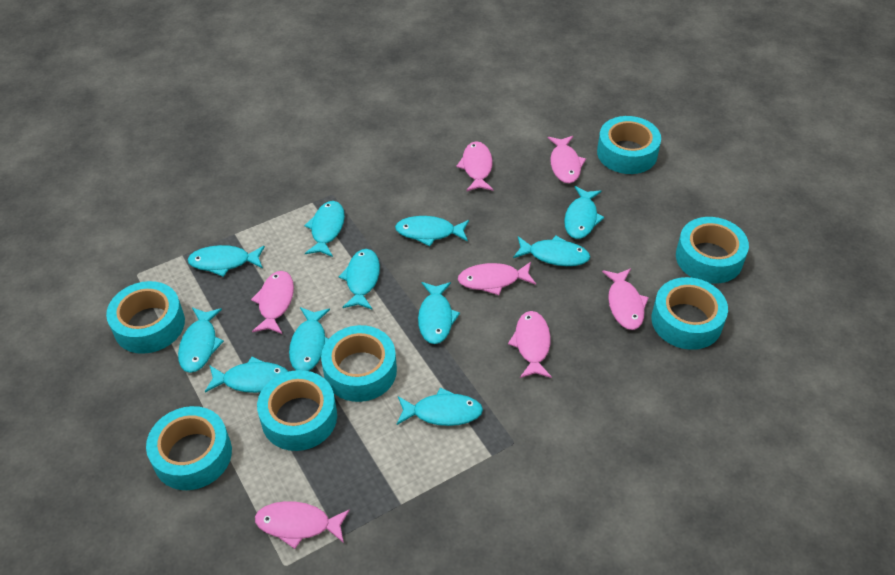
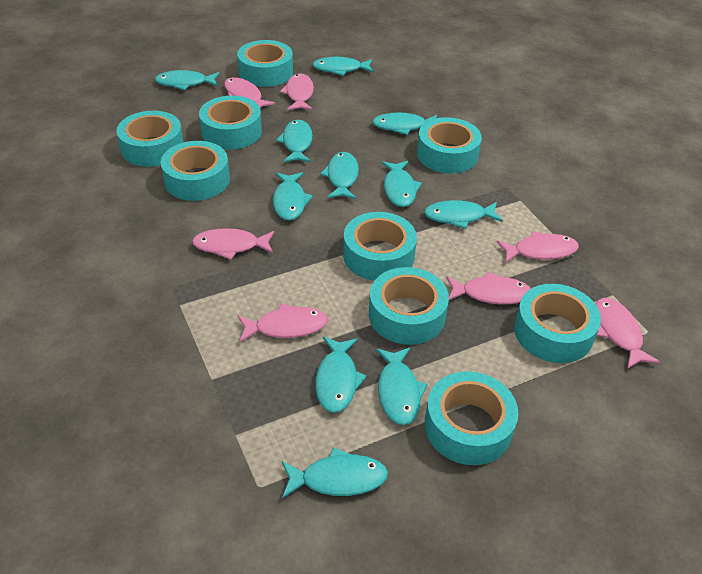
turquoise tape: 7 -> 9

